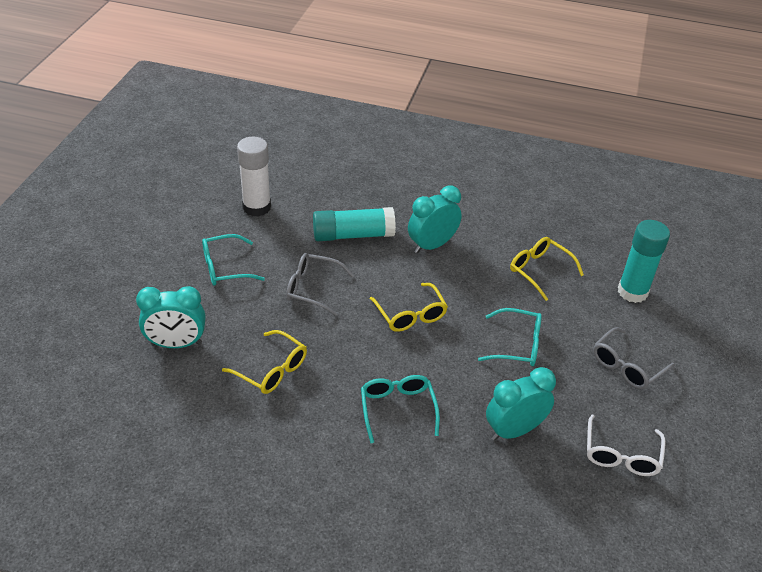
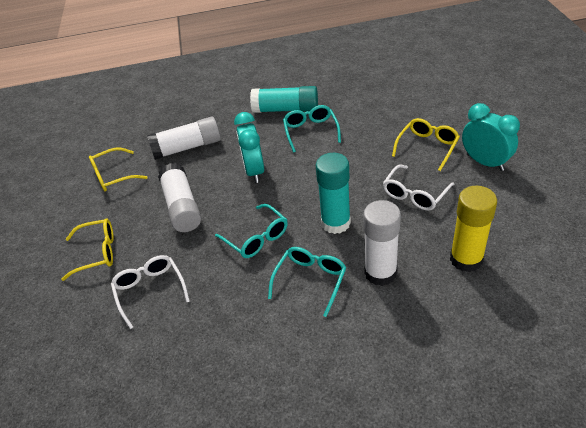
grey glasses: 2 -> 0
turquoise clock: 3 -> 2
white glasses: 1 -> 2
white glue stick: 1 -> 3
yellow glue stick: 0 -> 1

